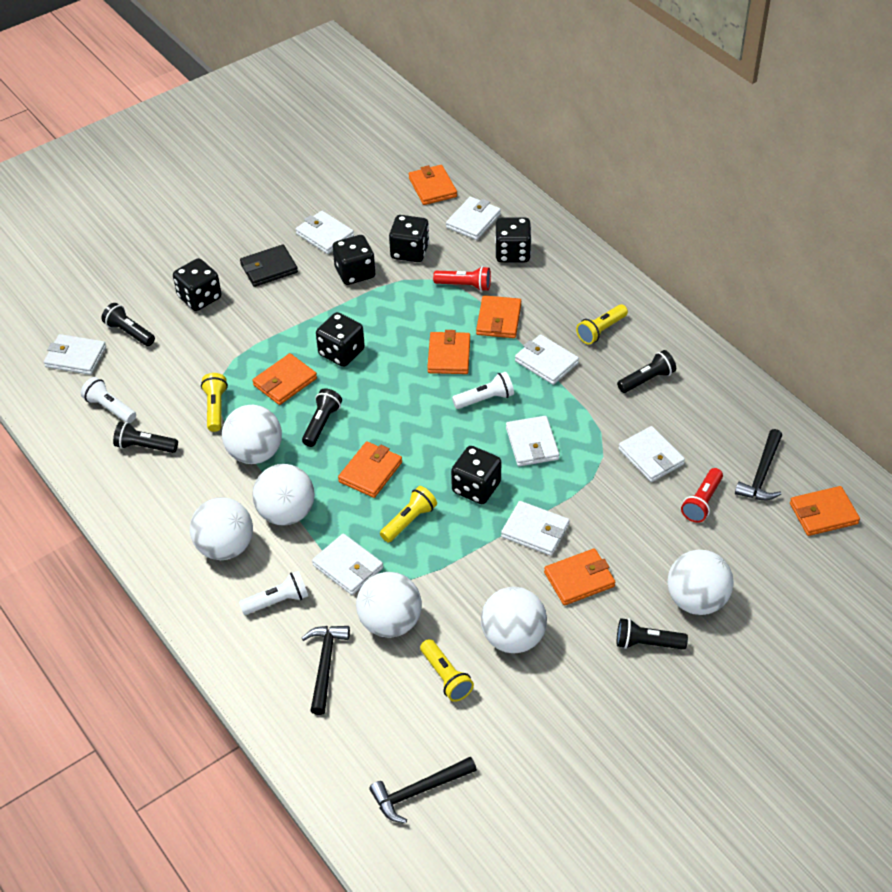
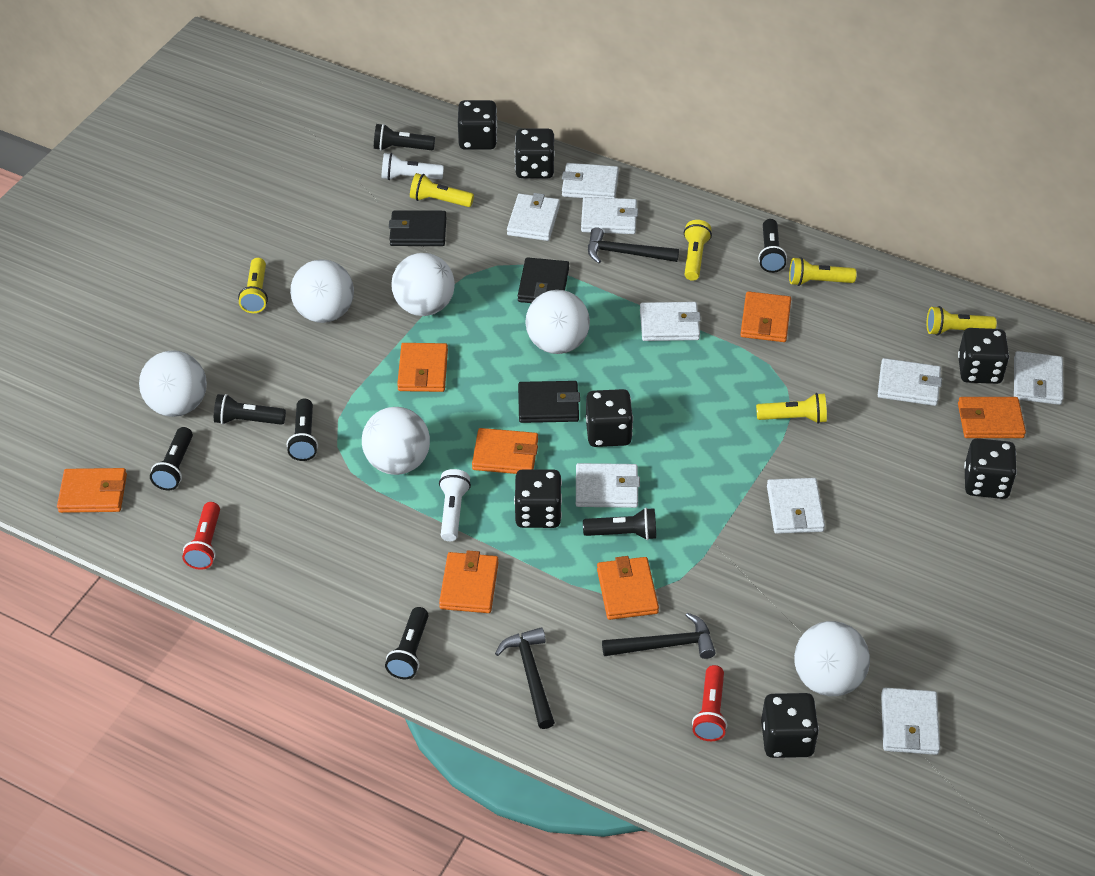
black dice: 6 -> 7
black flashlight: 5 -> 7
black wallet: 1 -> 3
white flashlight: 3 -> 2
white wallet: 8 -> 9
yellow flashlight: 4 -> 6

